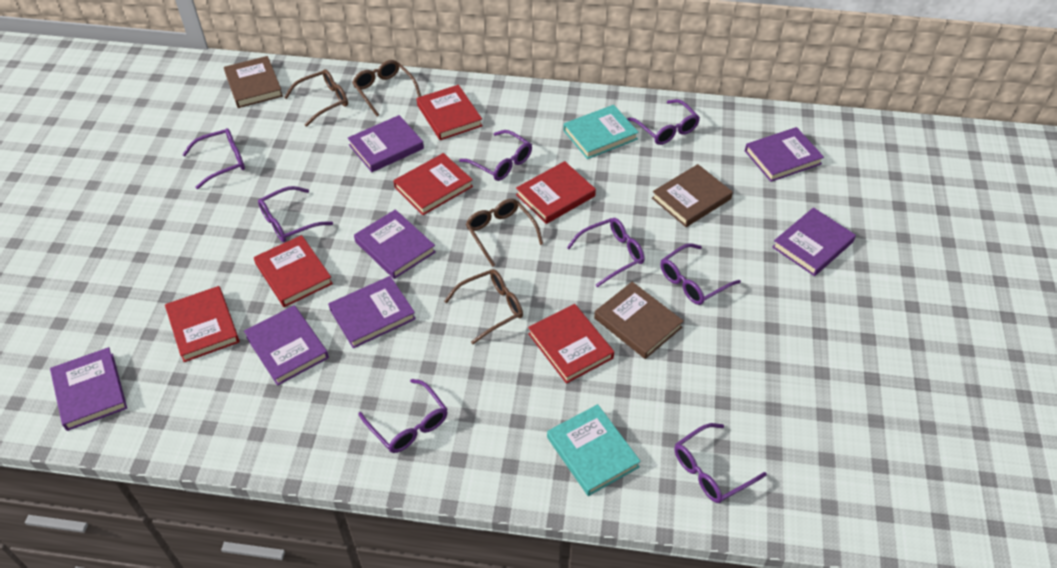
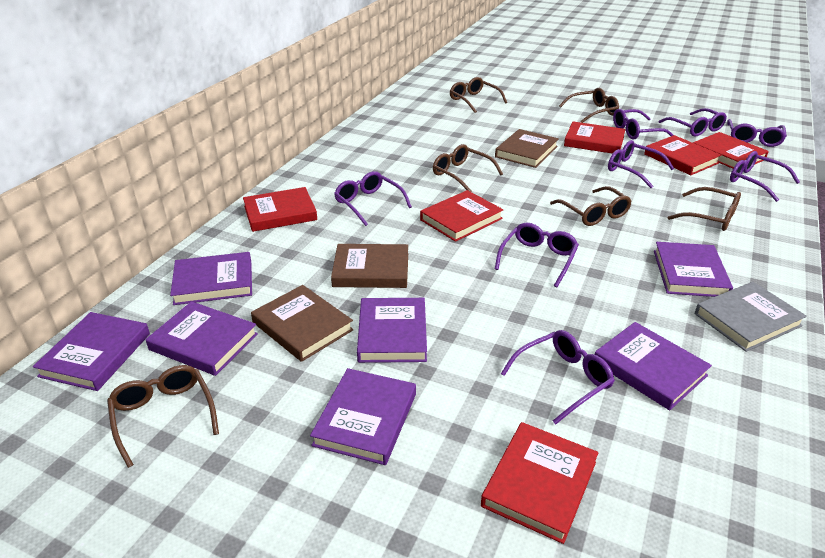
brown glasses: 4 -> 6
grey book: 0 -> 1
turquoise book: 2 -> 0

